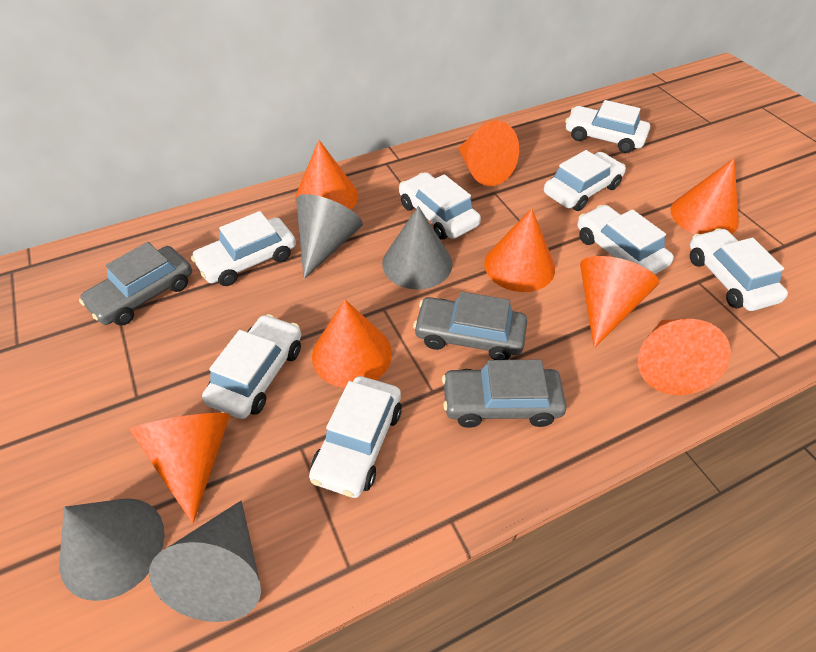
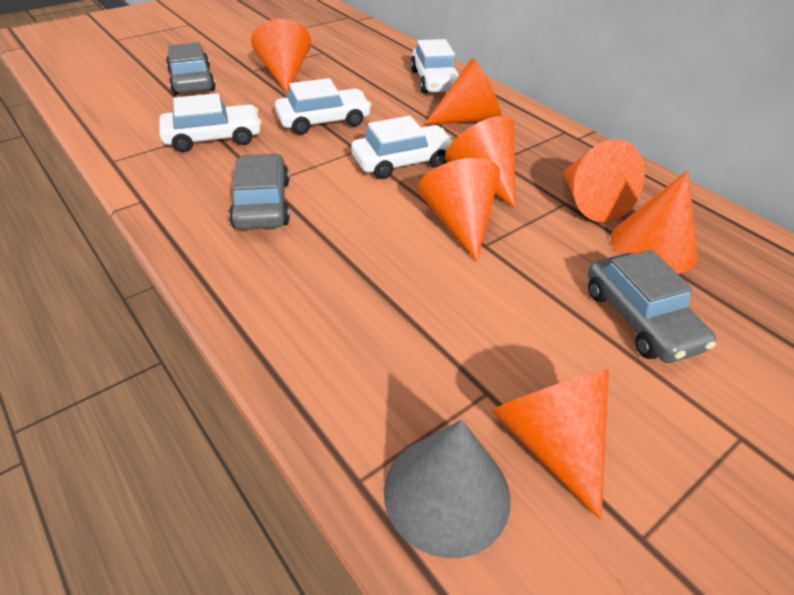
grey cone: 4 -> 1
orange cone: 8 -> 7
white car: 8 -> 4

